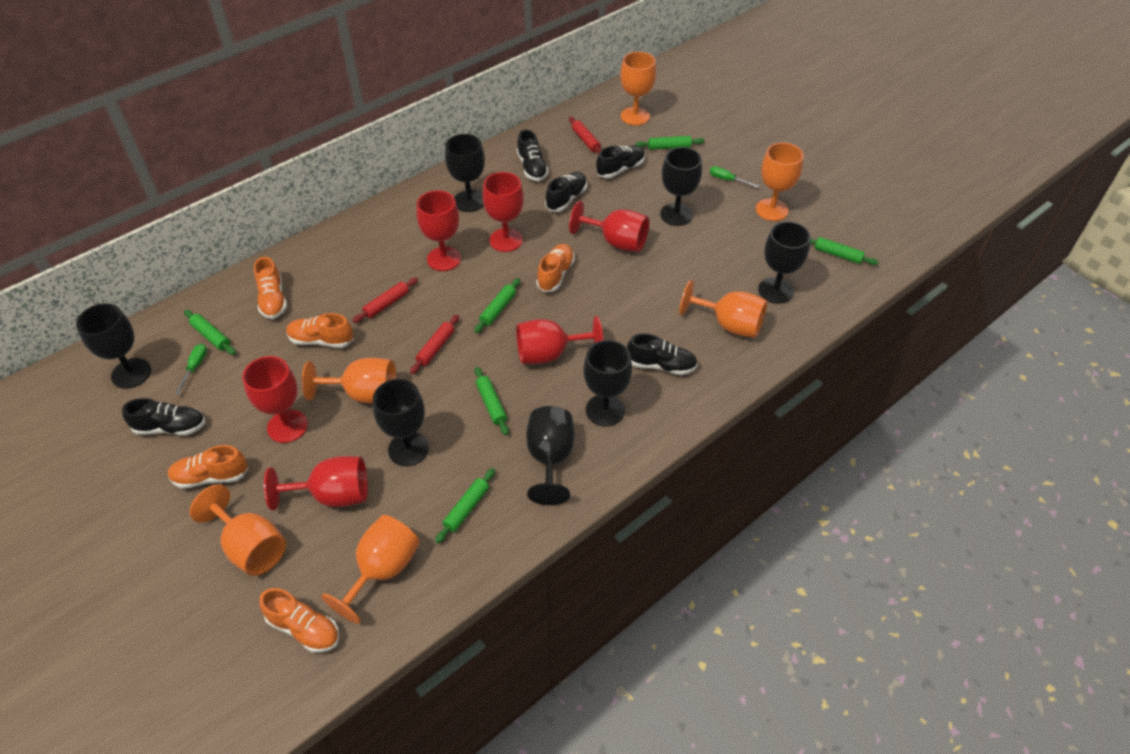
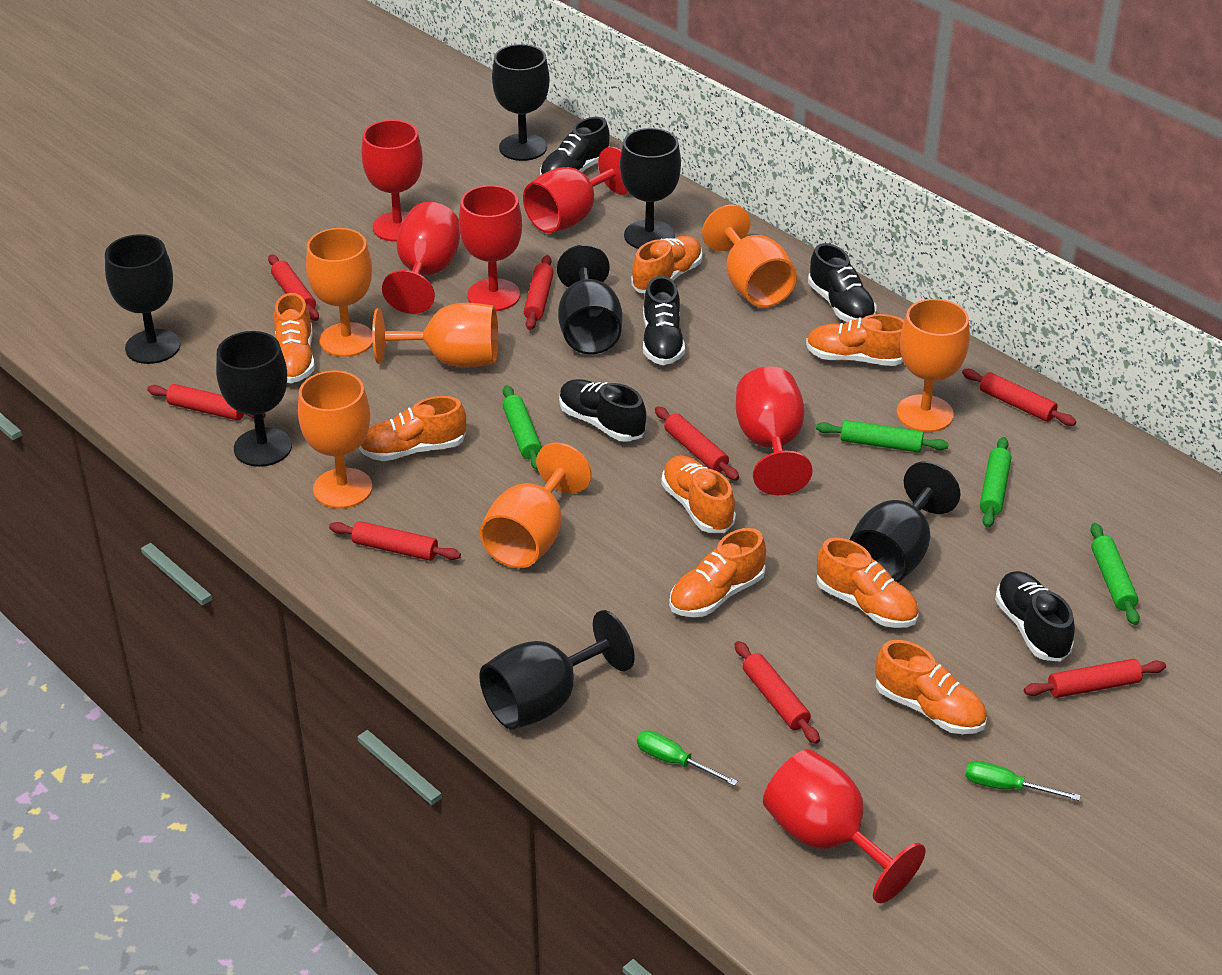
green rolling pin: 6 -> 4
orange shoe: 5 -> 8
red rolling pin: 3 -> 8

